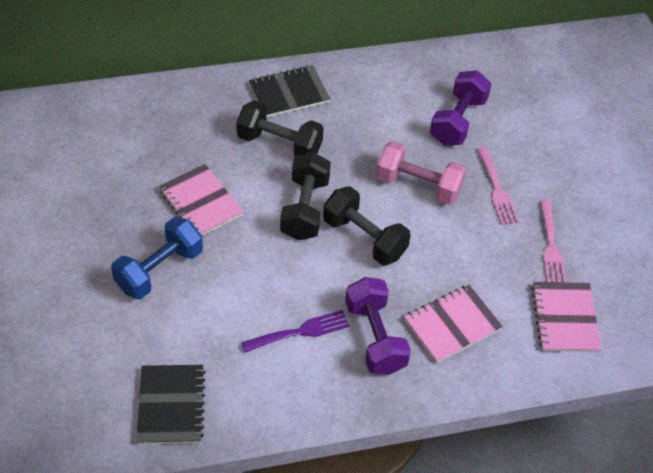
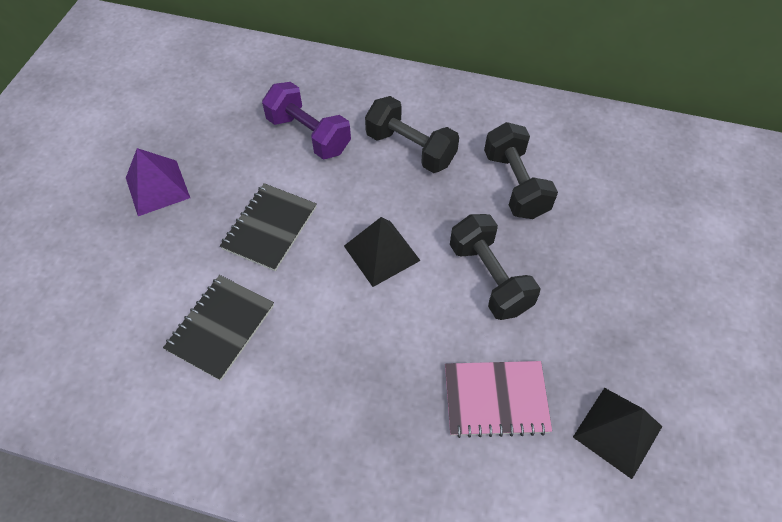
black pyramid: 0 -> 2
blue dumbbell: 1 -> 0
pink dumbbell: 1 -> 0
pink fork: 2 -> 0
pink notebook: 3 -> 1
purple dumbbell: 2 -> 1
purple fork: 1 -> 0
purple pyramid: 0 -> 1

